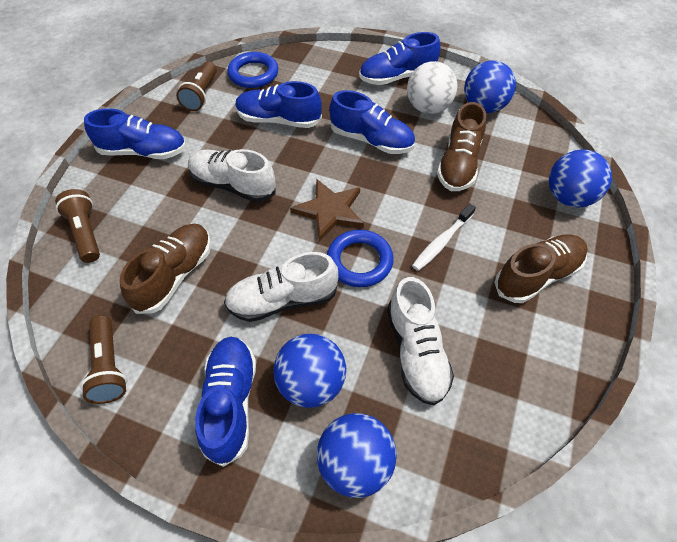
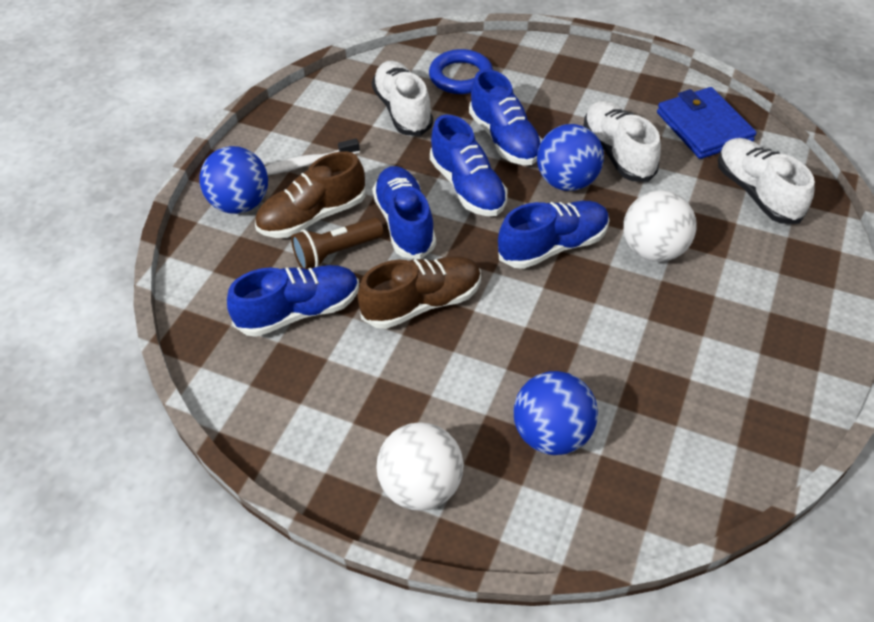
blue ball: 4 -> 3
blue ring: 2 -> 1
blue wallet: 0 -> 1
brown flashlight: 3 -> 1
brown shoe: 3 -> 2
brown star: 1 -> 0
white ball: 1 -> 2

